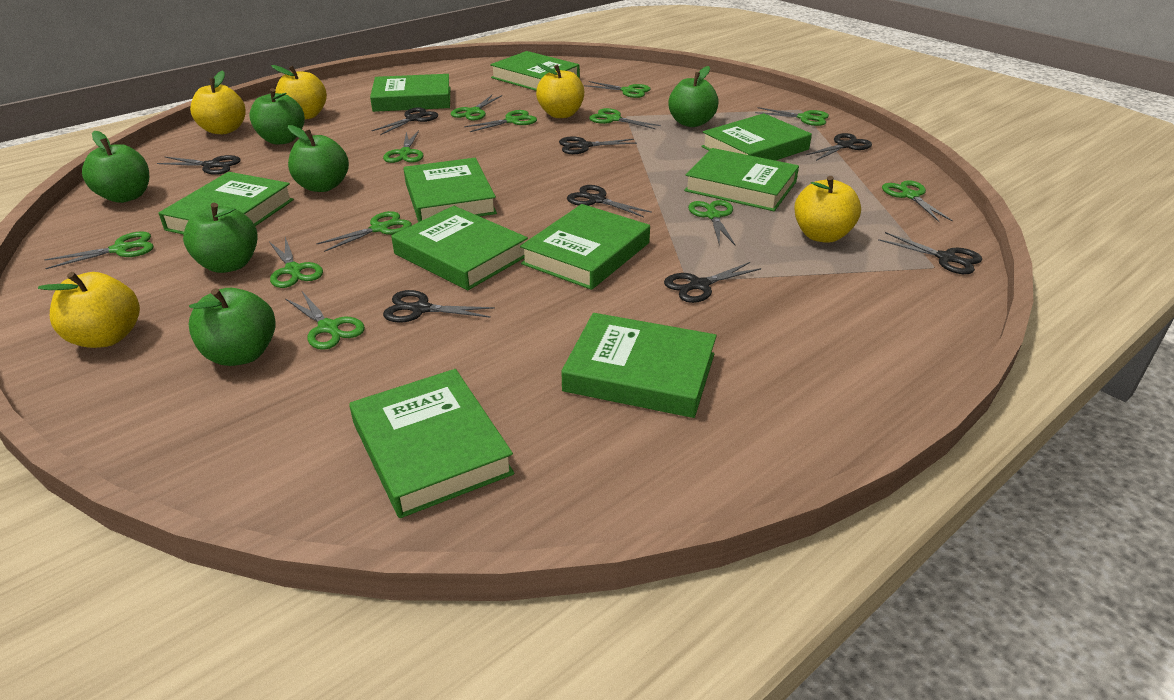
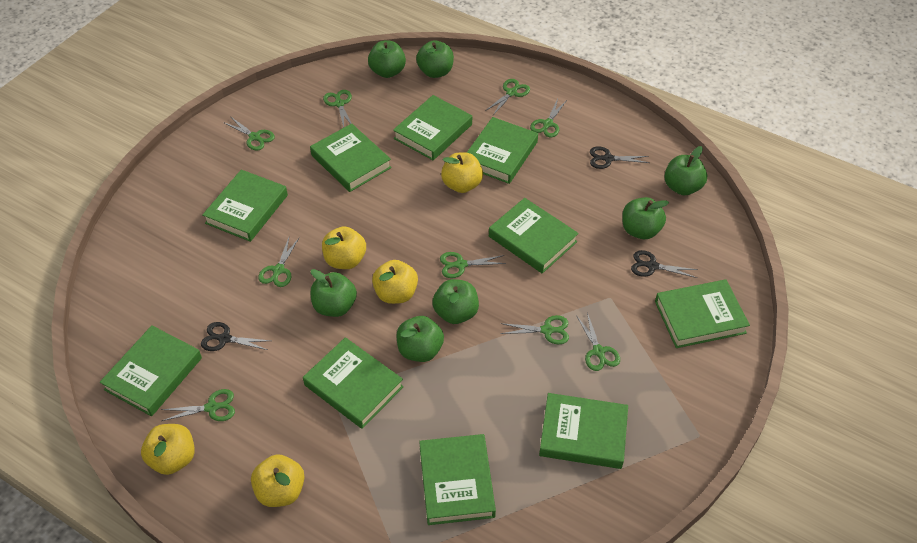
black scissors: 8 -> 3
green apple: 6 -> 7
green scissors: 12 -> 9

